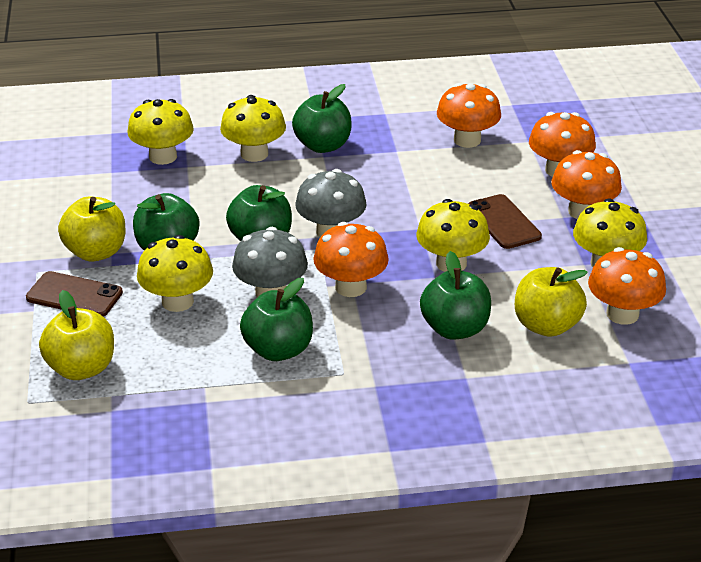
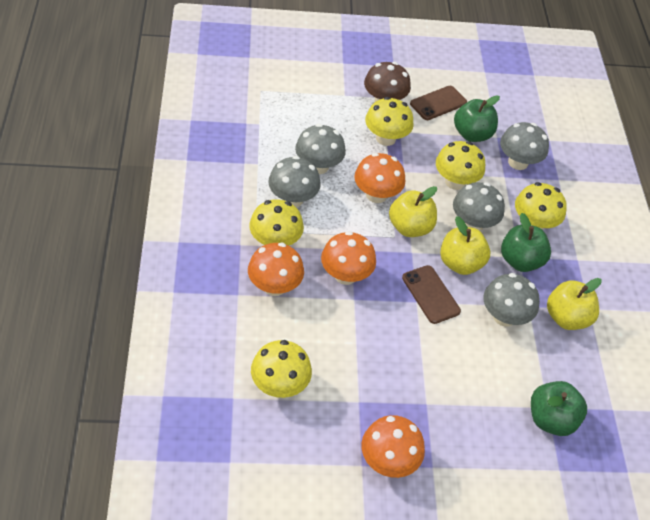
brown mushroom: 0 -> 1
green apple: 5 -> 3
grey mushroom: 2 -> 5
orange mushroom: 5 -> 4

